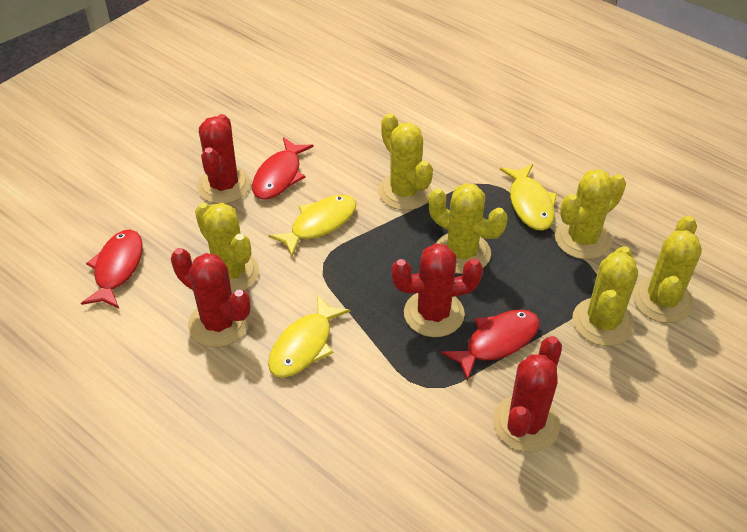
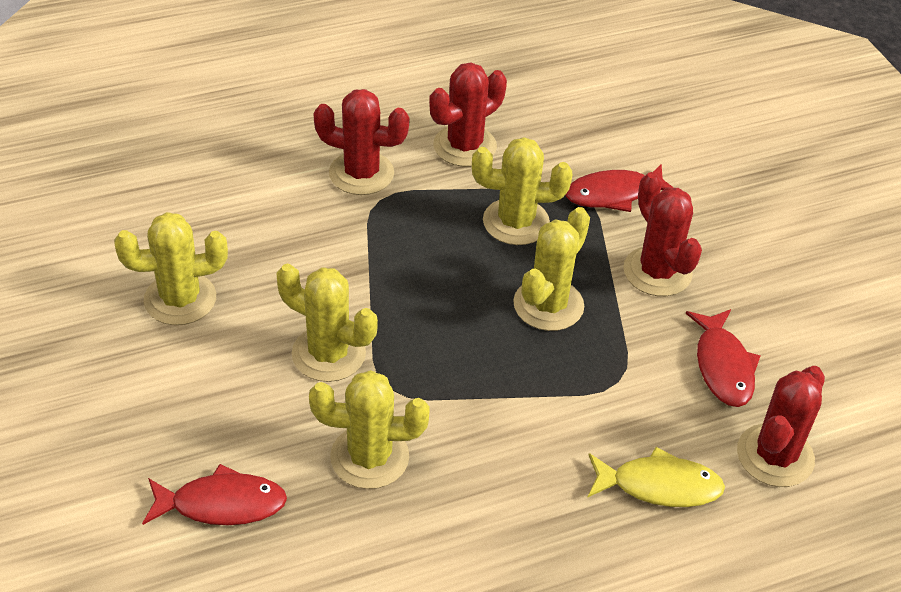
yellow cactus: 6 -> 5
yellow fish: 3 -> 1

